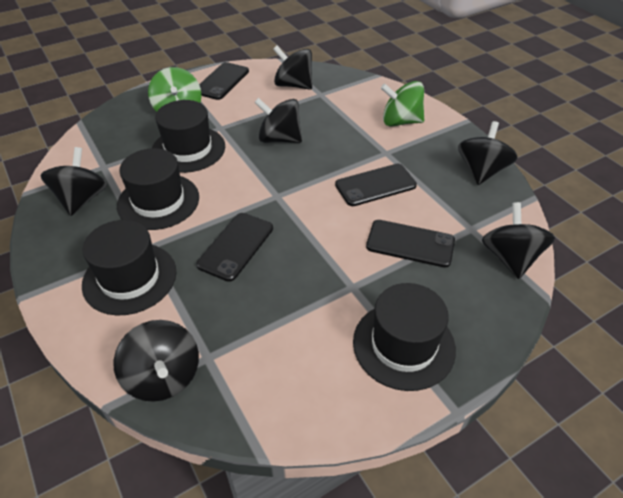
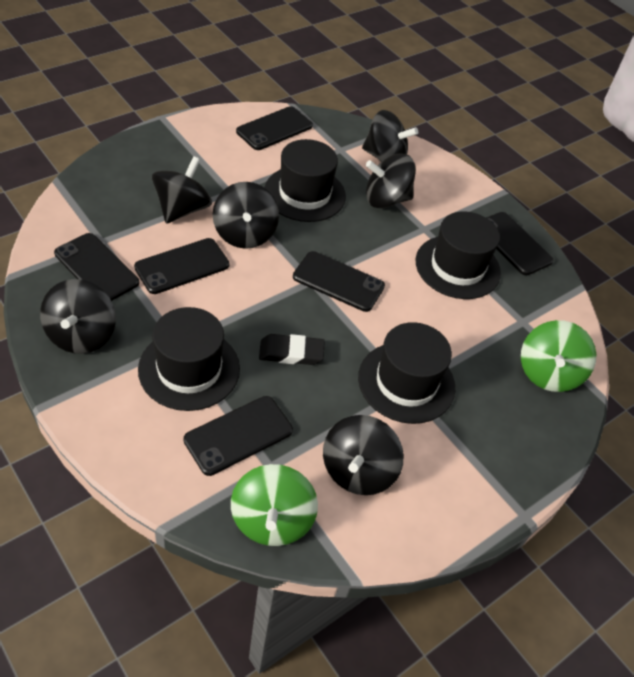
black eraser: 0 -> 1
black phone: 4 -> 6

